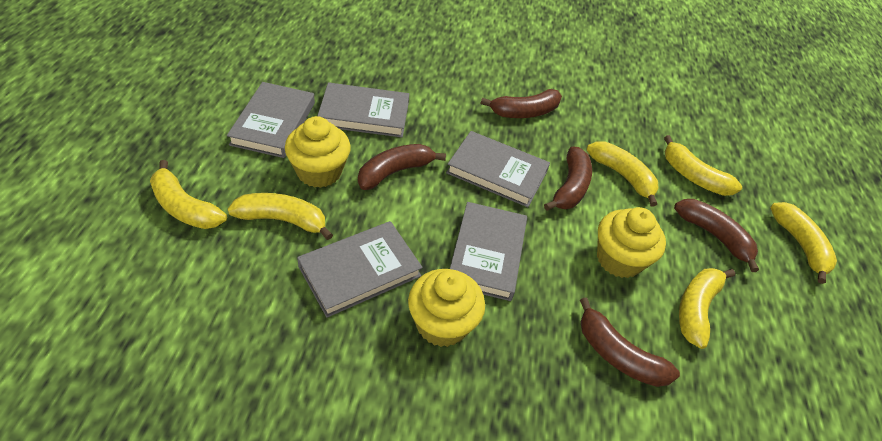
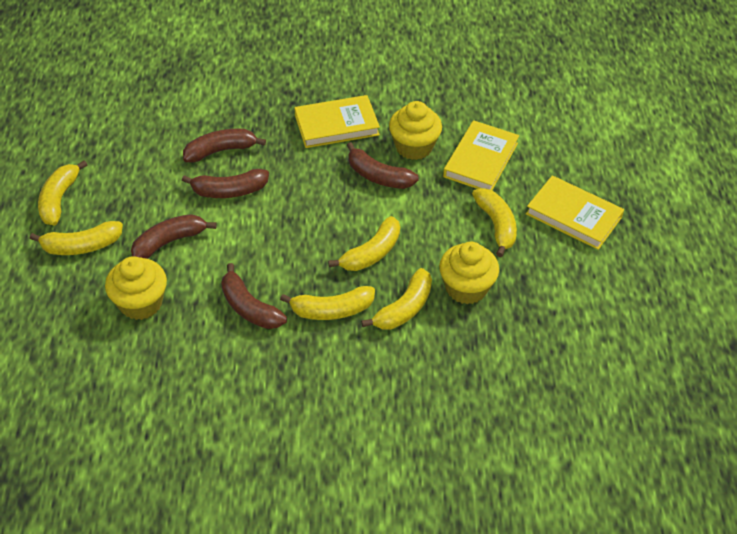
grey book: 5 -> 0
yellow book: 0 -> 3

